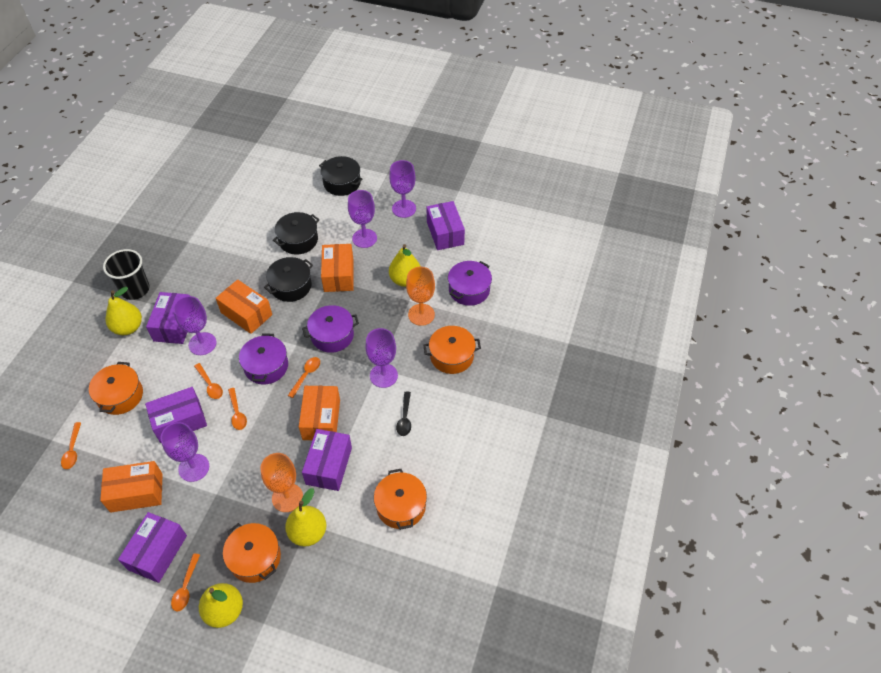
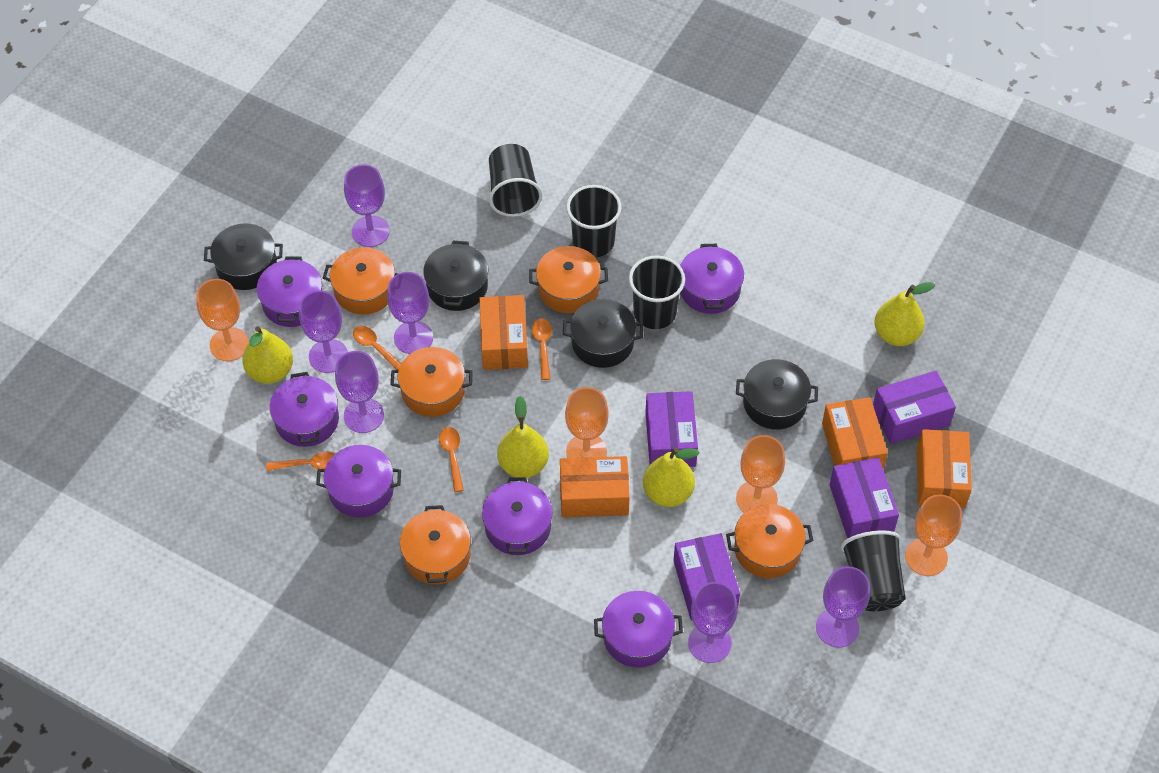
black cup: 1 -> 4
black pot: 3 -> 4
black spoon: 1 -> 0
orange goblet: 2 -> 4
orange pot: 4 -> 5
orange spoon: 5 -> 4
purple box: 5 -> 4
purple goblet: 5 -> 6
purple pot: 3 -> 6

